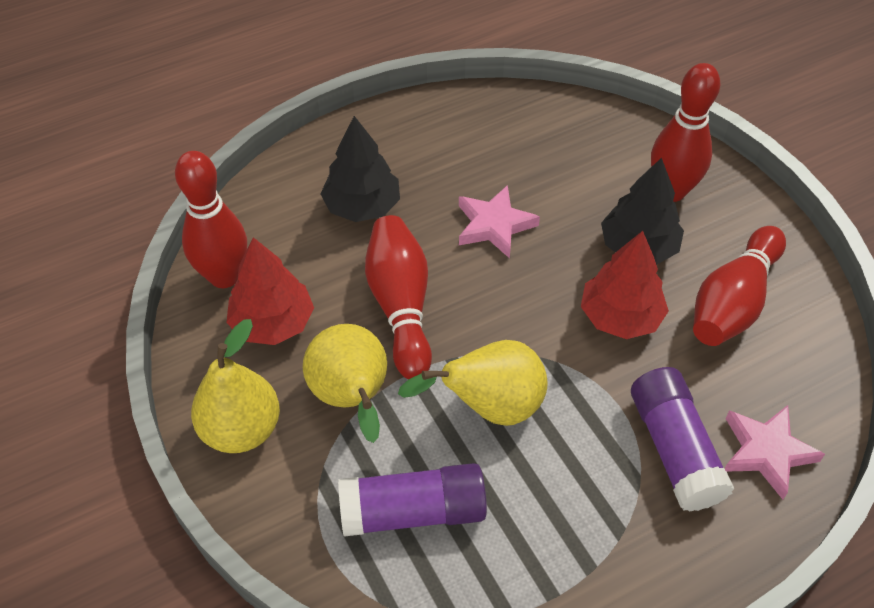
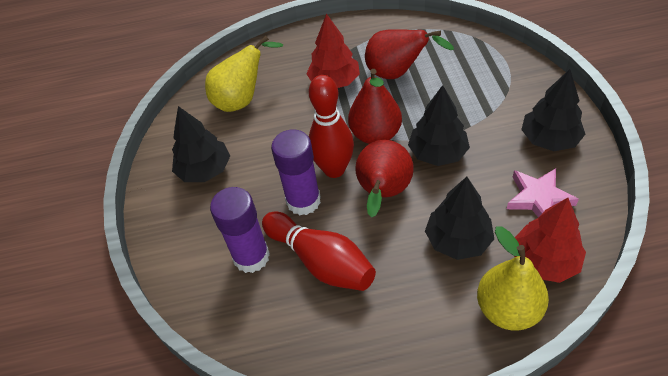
black tree: 2 -> 4
pink star: 2 -> 1
red bowling pin: 4 -> 2
red pear: 0 -> 3
yellow pear: 3 -> 2

